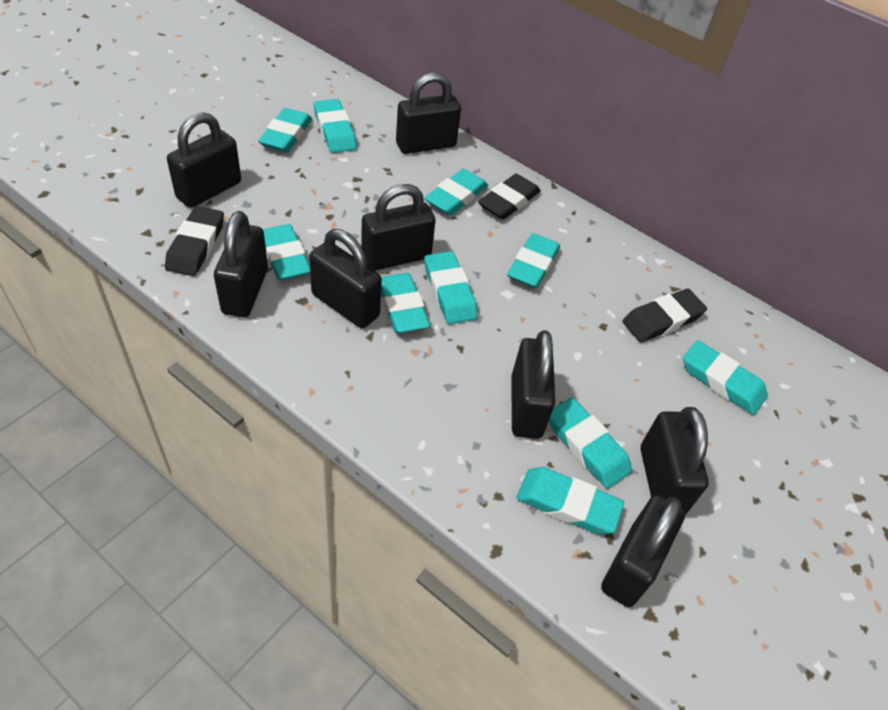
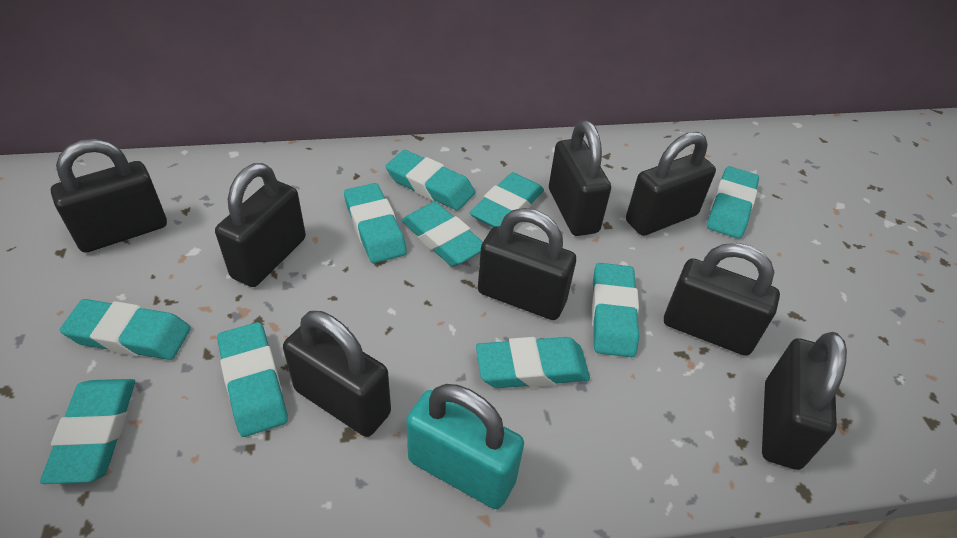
black eraser: 3 -> 0
turquoise padlock: 0 -> 1

